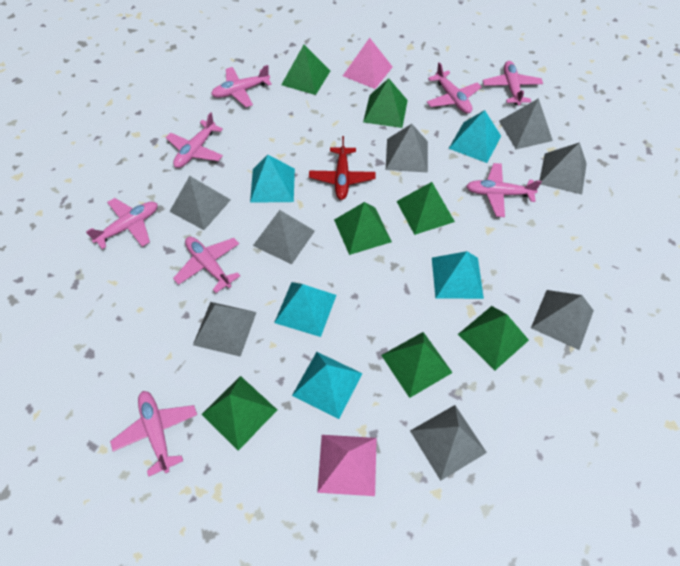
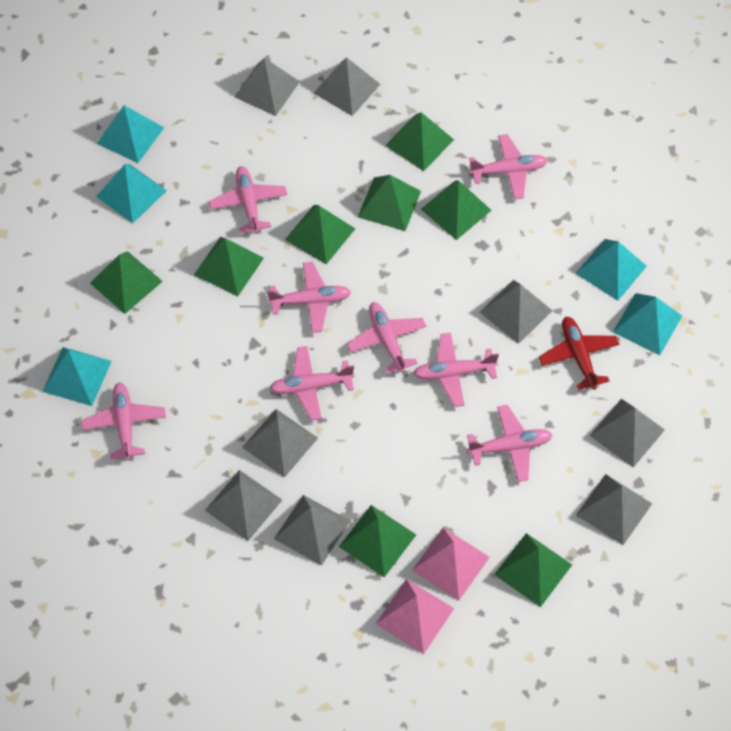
green pyramid: 7 -> 8

